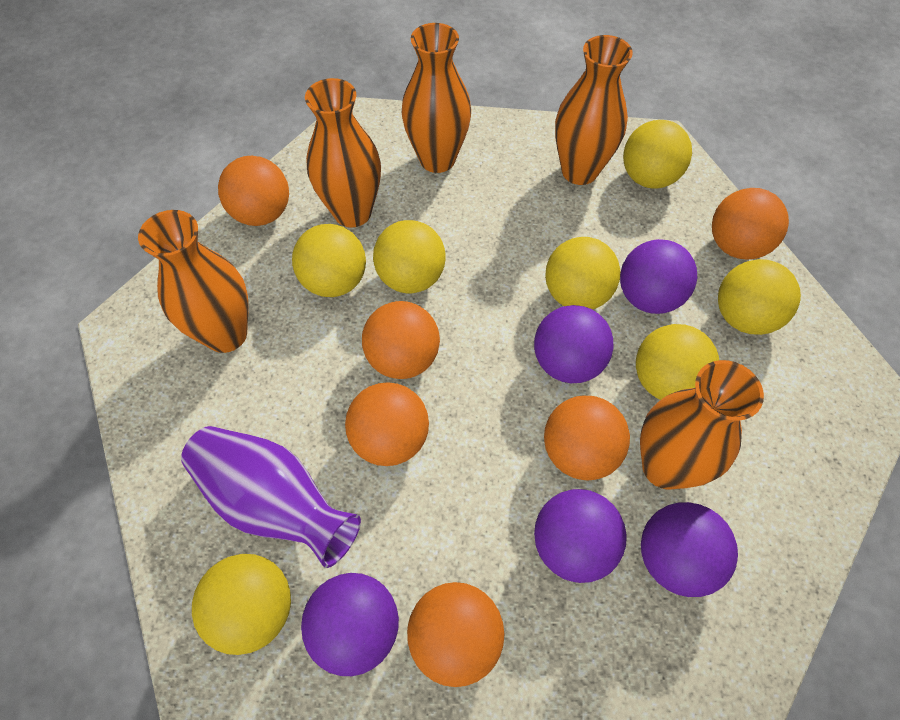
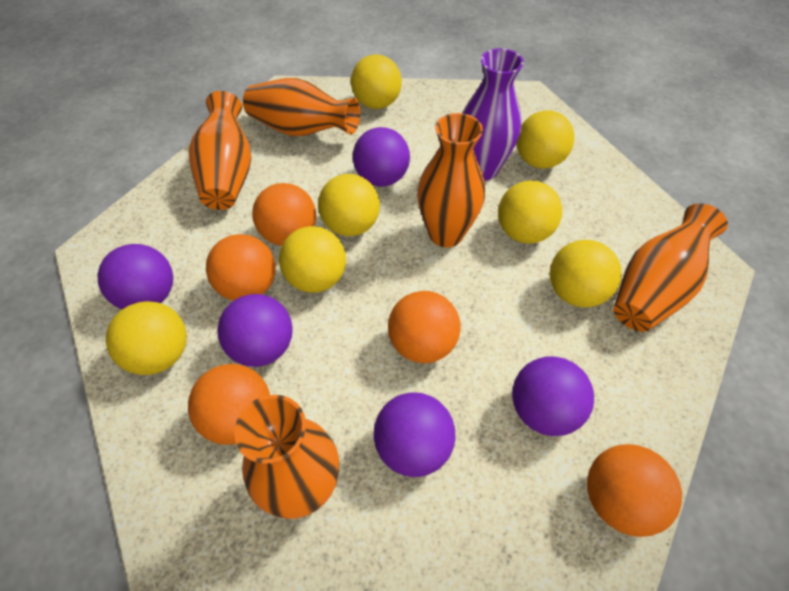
orange ball: 6 -> 5

